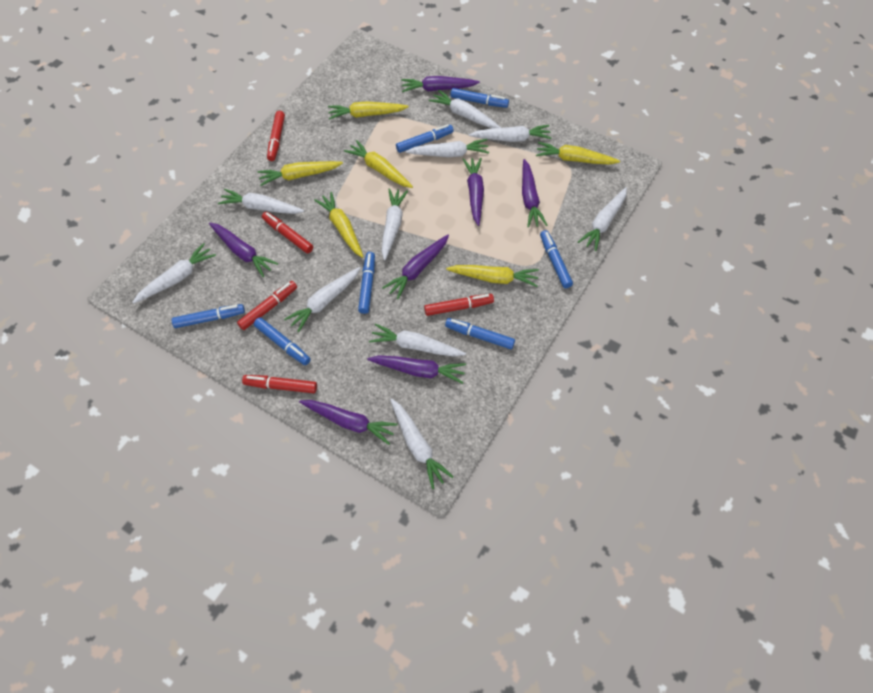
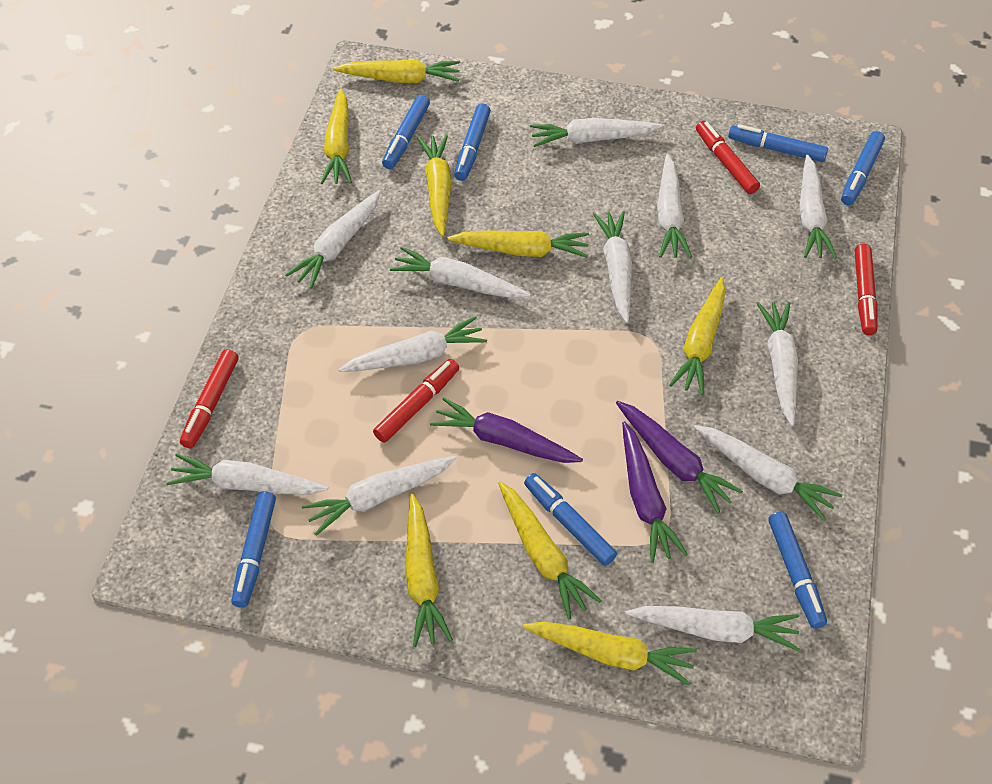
purple carrot: 7 -> 3
red marker: 5 -> 4
white carrot: 10 -> 12
yellow carrot: 6 -> 8

